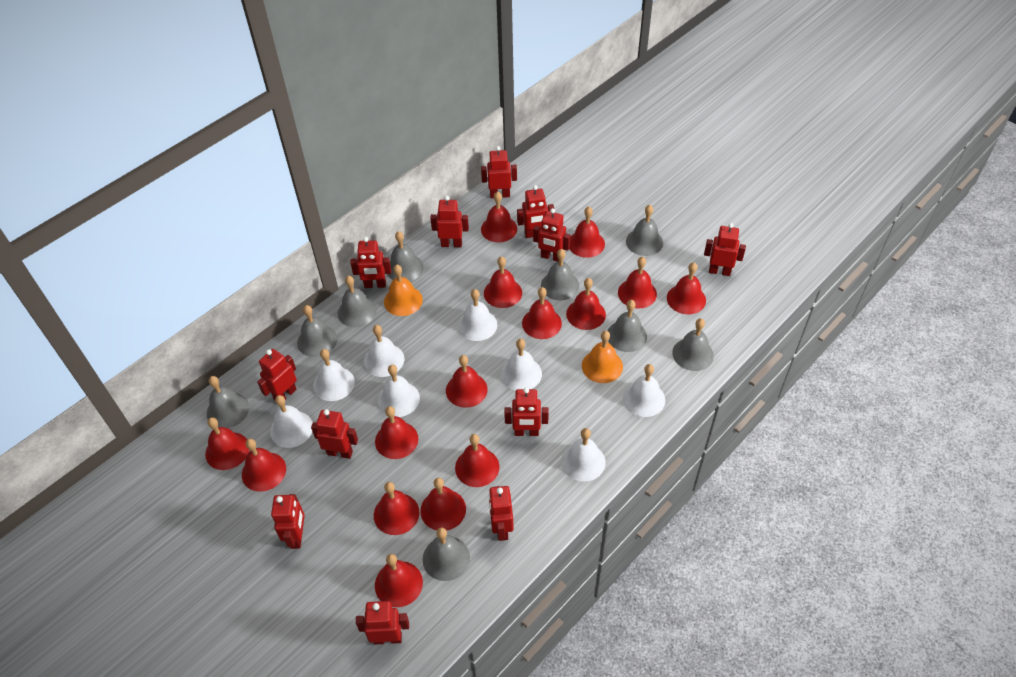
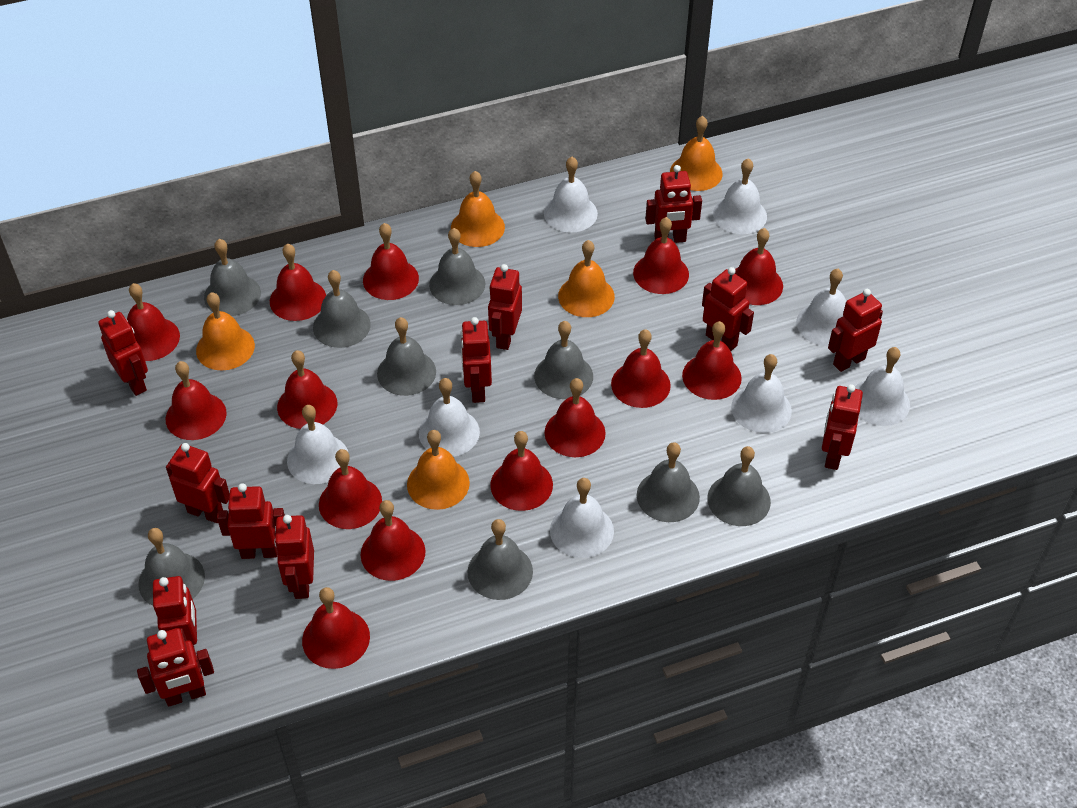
orange bell: 2 -> 5
red bell: 15 -> 14

